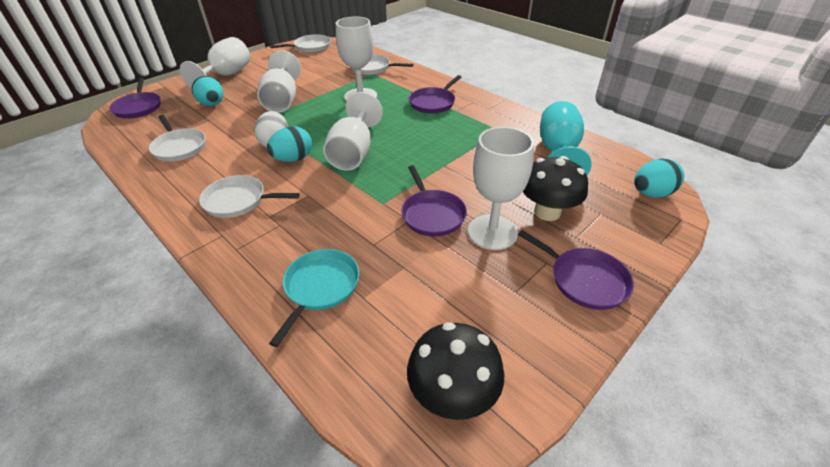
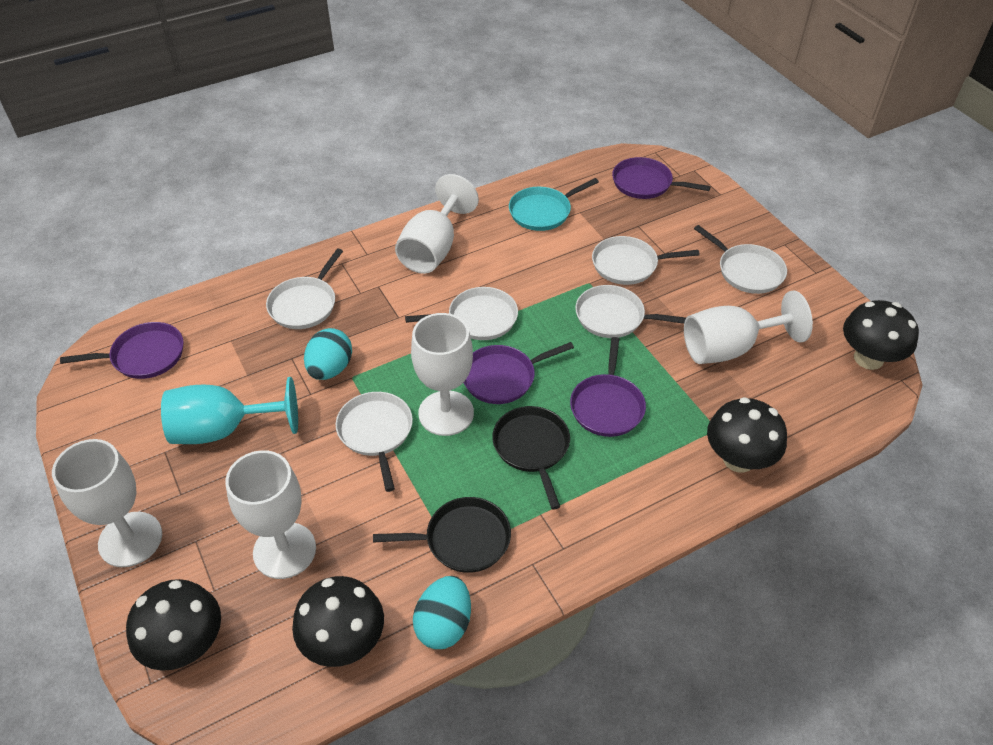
black mushroom: 2 -> 4
black pan: 0 -> 2
turquoise egg: 3 -> 2
white egg: 1 -> 0
white pan: 4 -> 6

